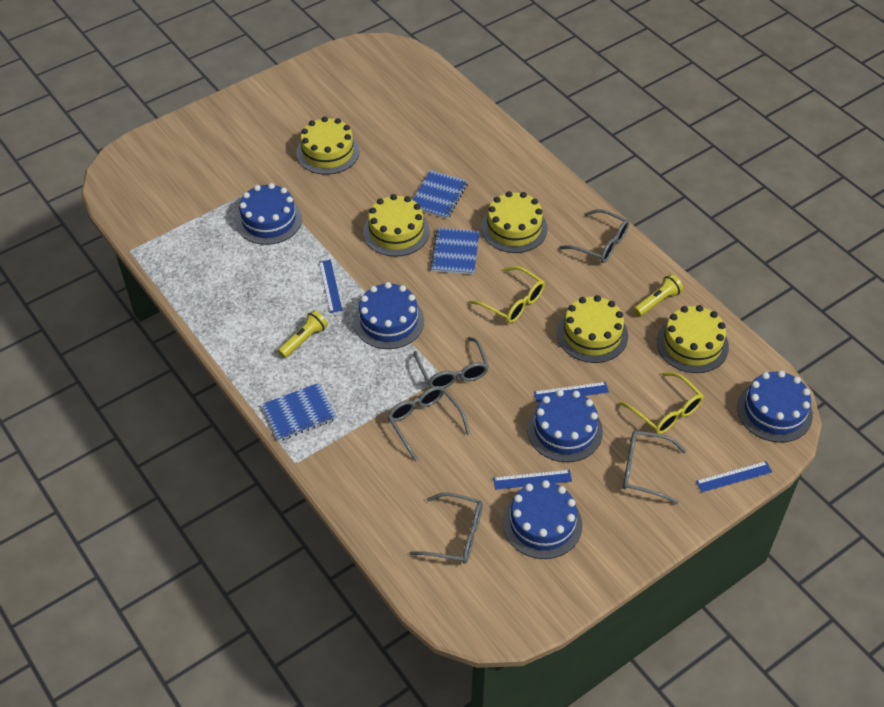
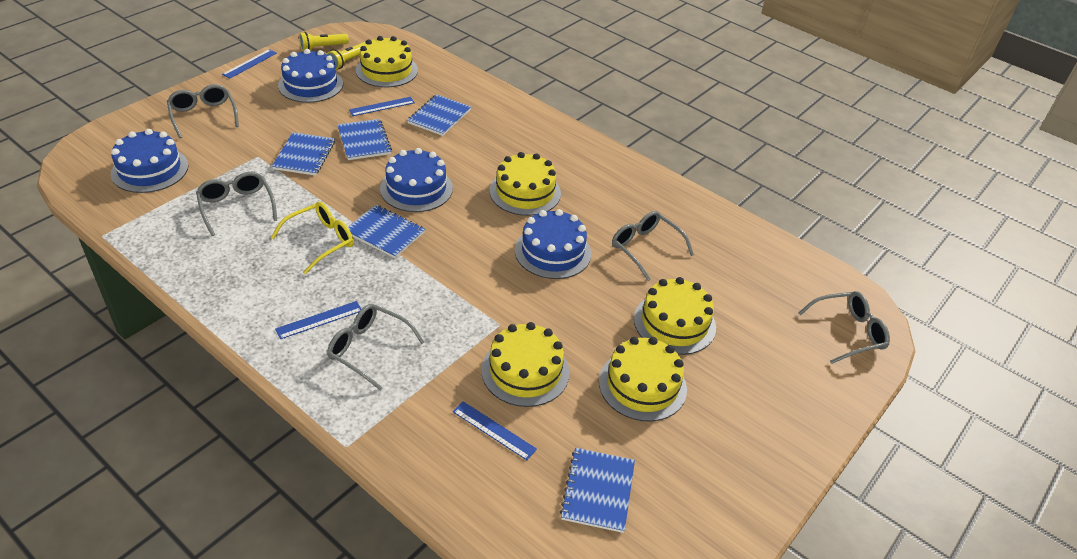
blue cake: 5 -> 4
blue notebook: 3 -> 5
yellow glasses: 2 -> 1

